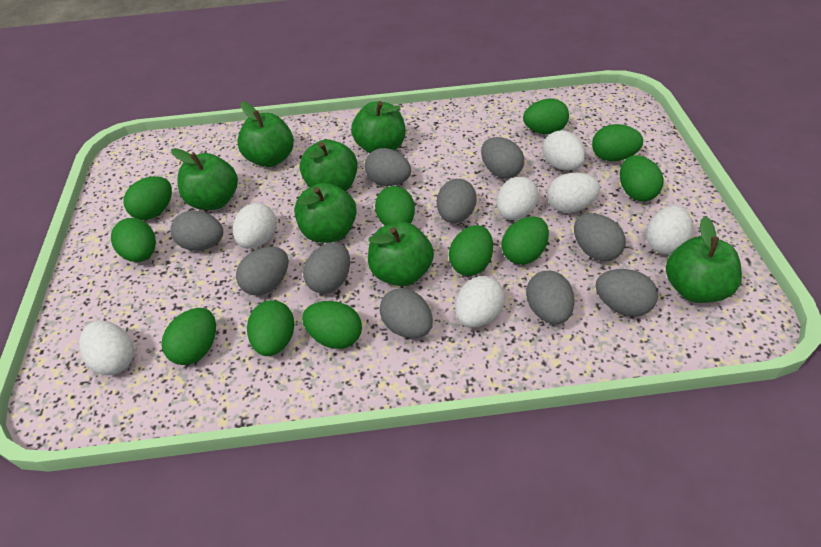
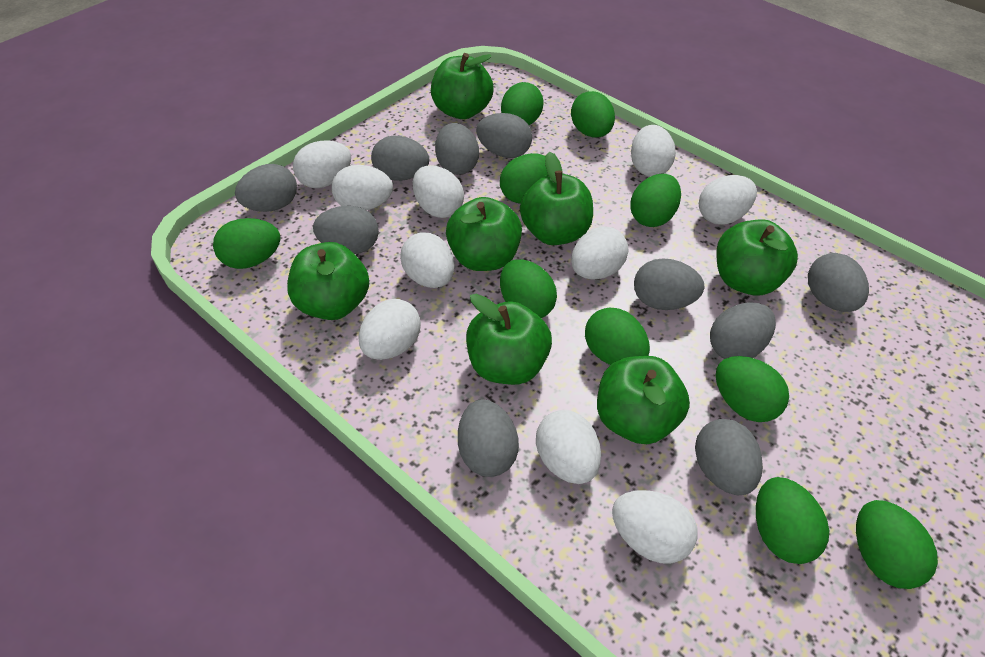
green egg: 11 -> 10
white egg: 7 -> 10

